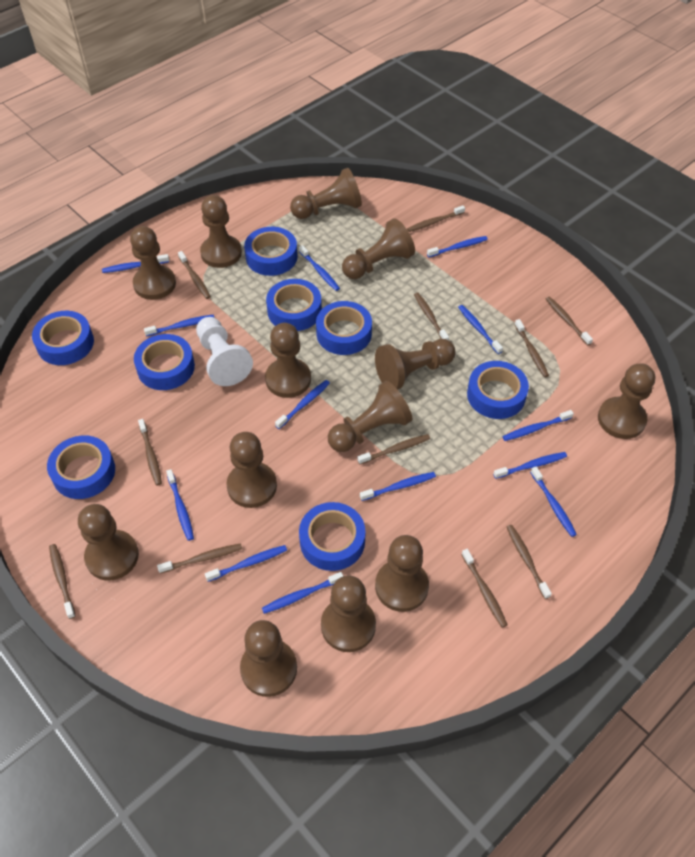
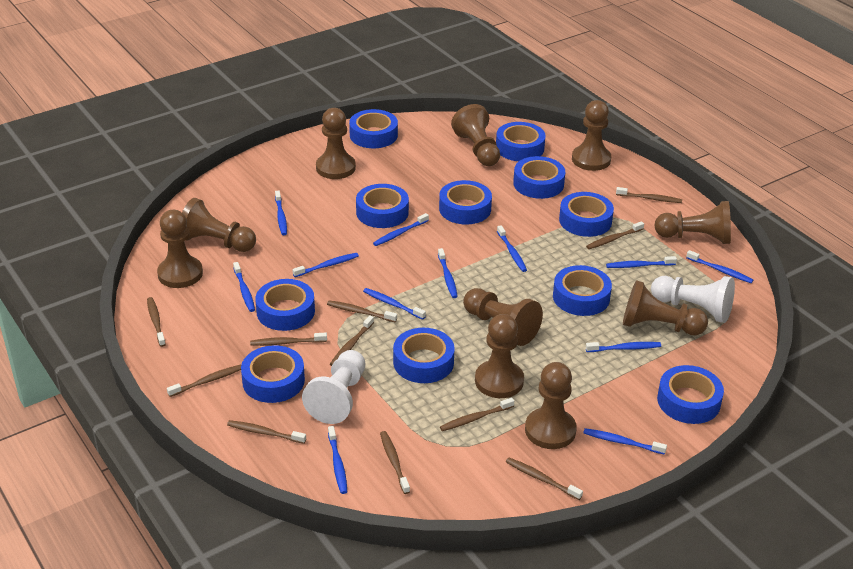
blue tape: 8 -> 11
blue toothbrush: 13 -> 12
brown pawn: 13 -> 10
white pawn: 1 -> 2

